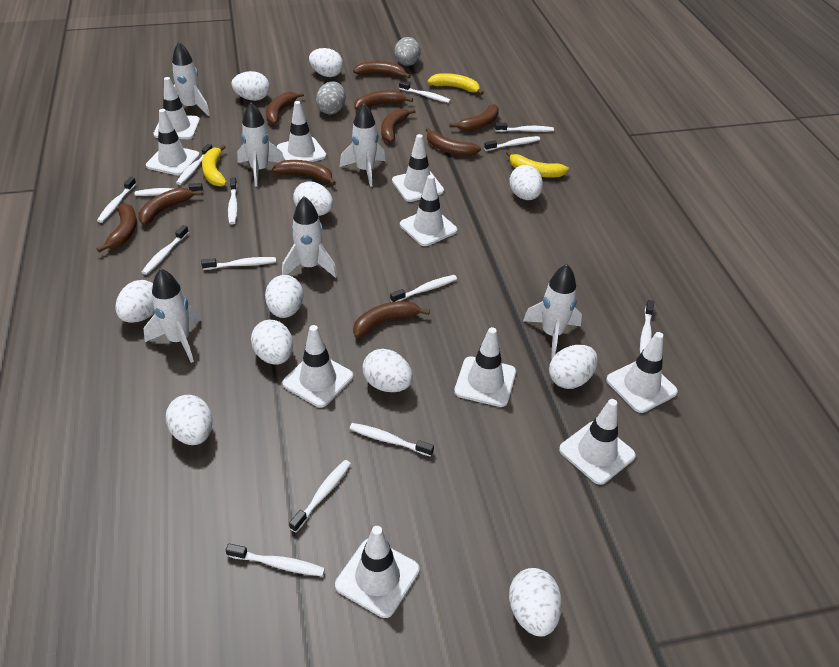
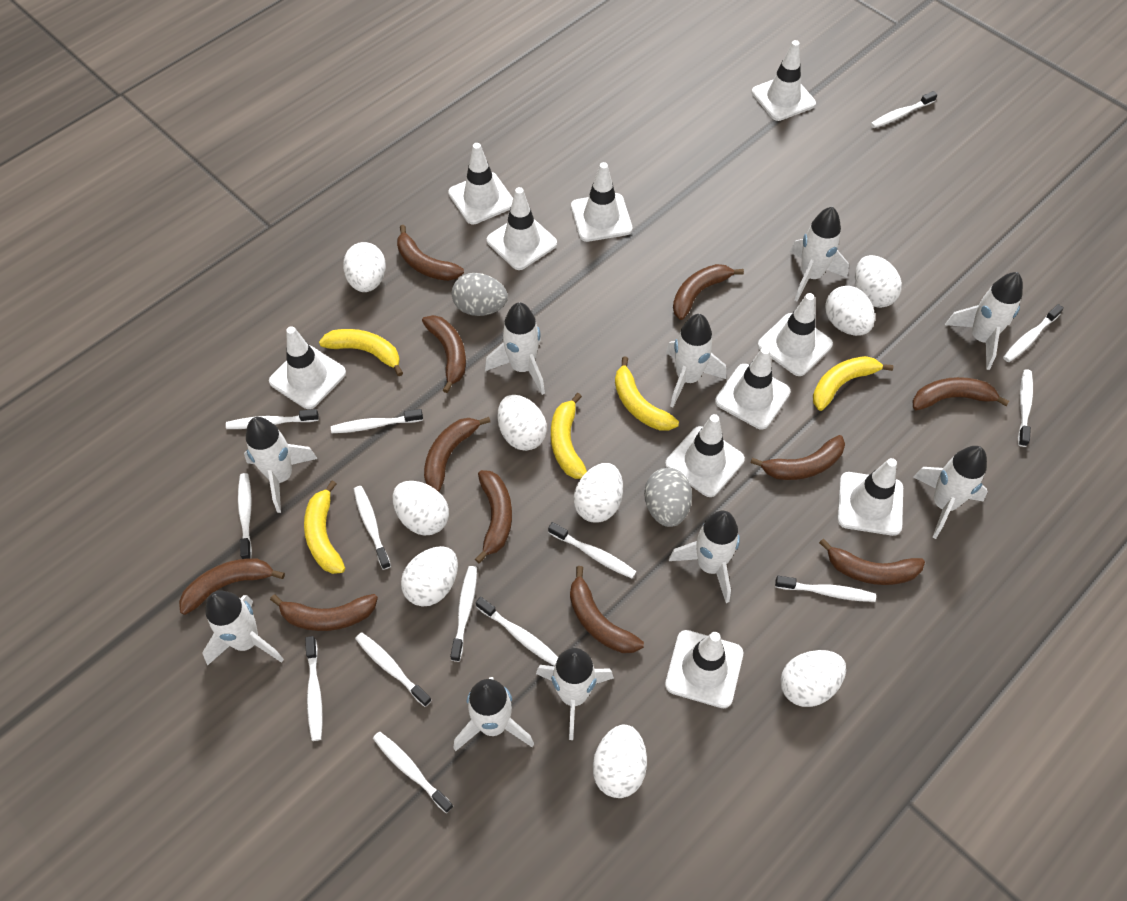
brown banana: 10 -> 11
white egg: 11 -> 9
white rocket: 6 -> 10
yellow banana: 3 -> 5

